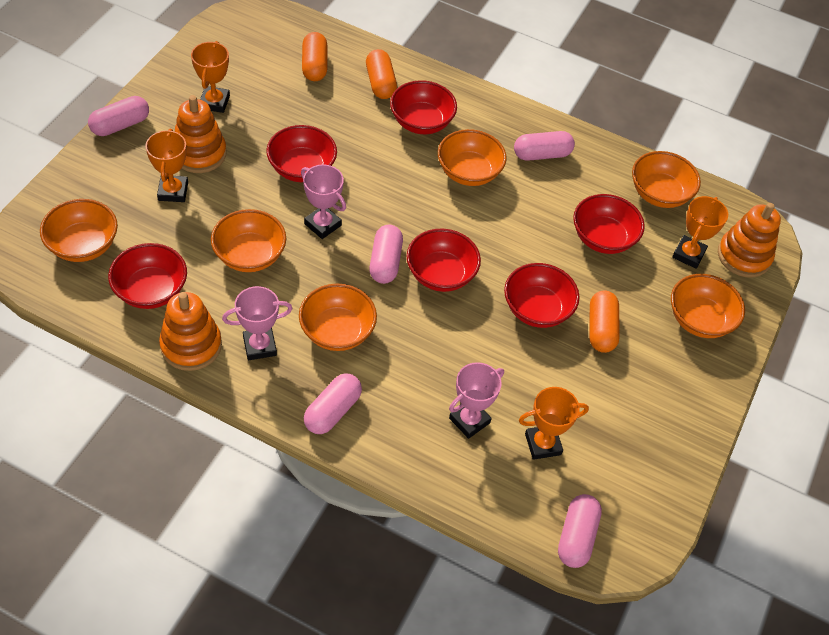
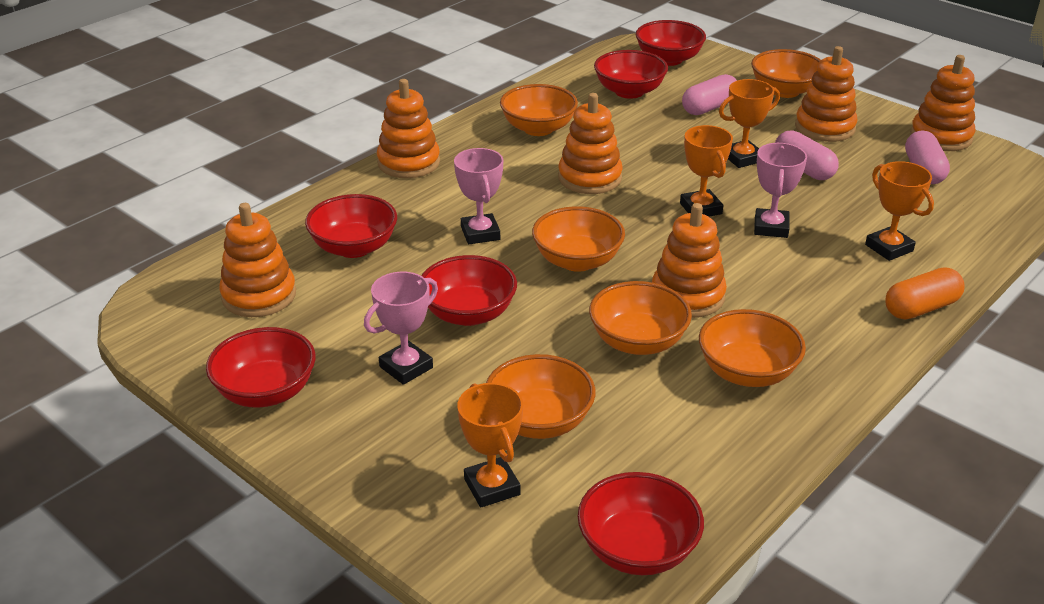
orange capsule: 3 -> 1
orange stacking toy: 3 -> 6
pink capsule: 5 -> 3

